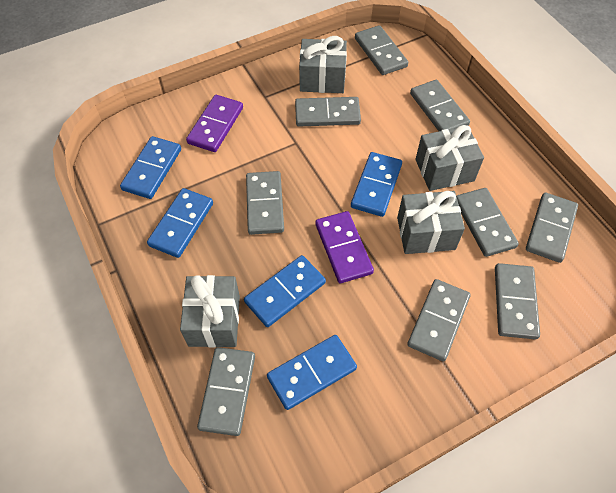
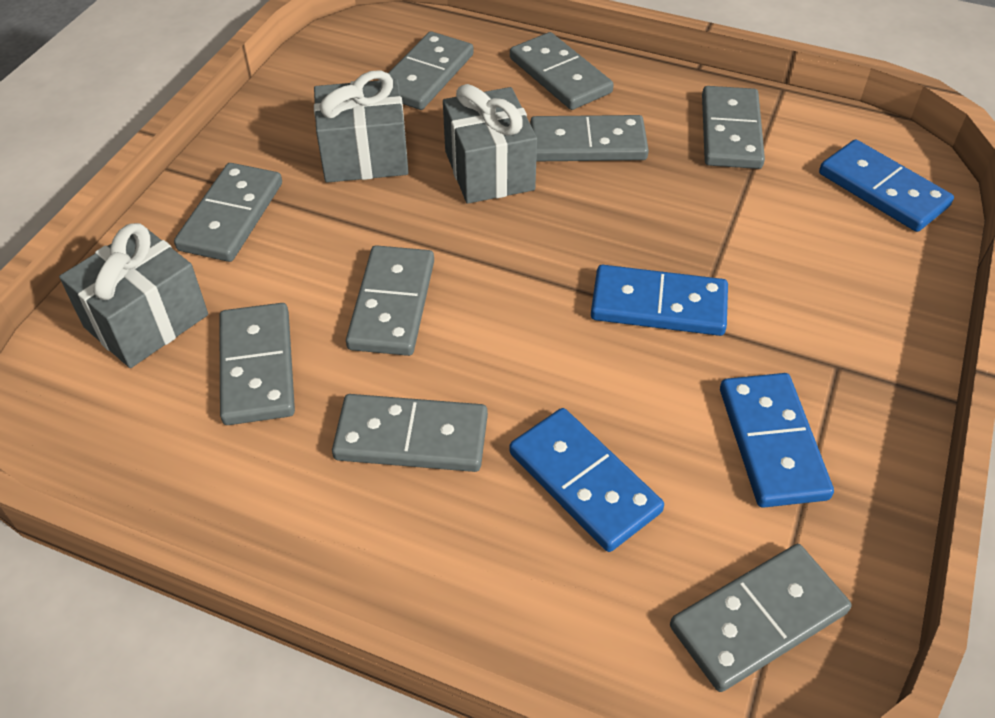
blue domino: 5 -> 4
grey gift: 4 -> 3
purple domino: 2 -> 0

